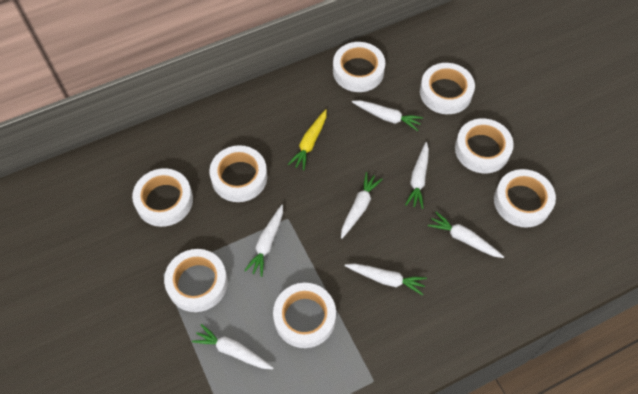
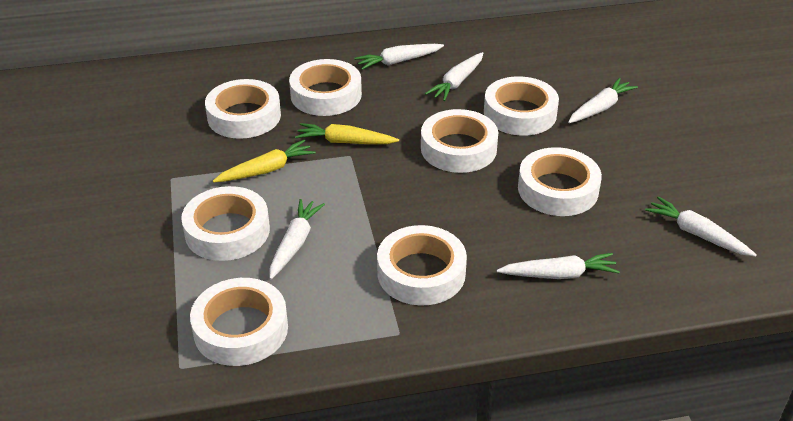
white carrot: 7 -> 6
yellow carrot: 1 -> 2

